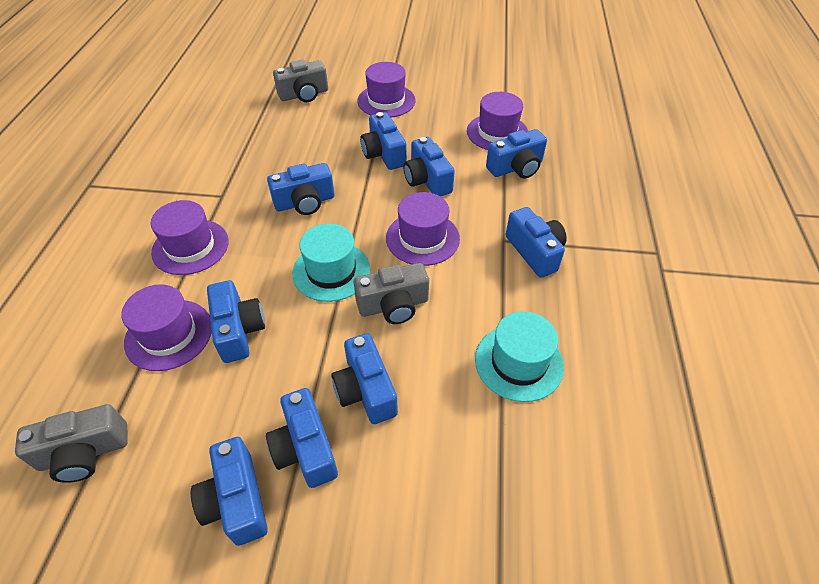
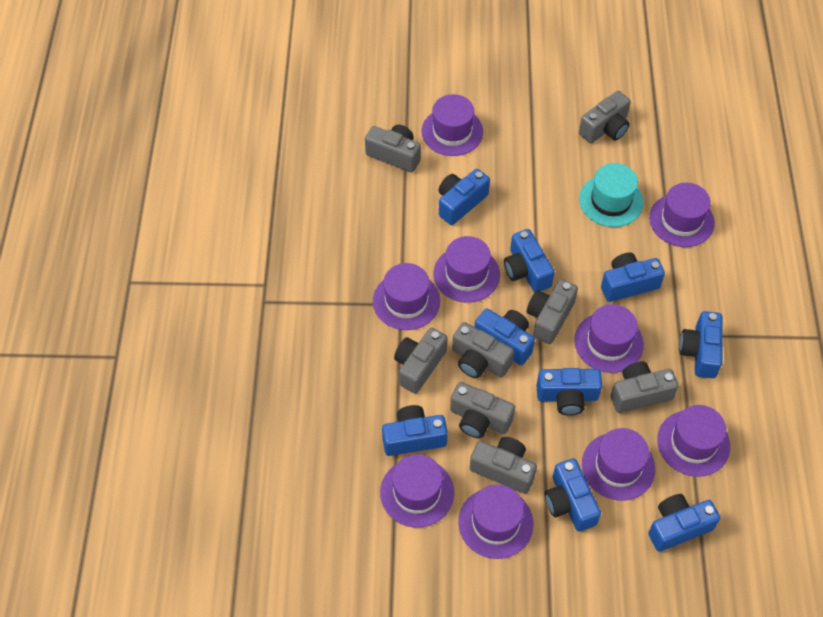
grey camera: 3 -> 8
purple hat: 5 -> 9
turquoise hat: 2 -> 1

